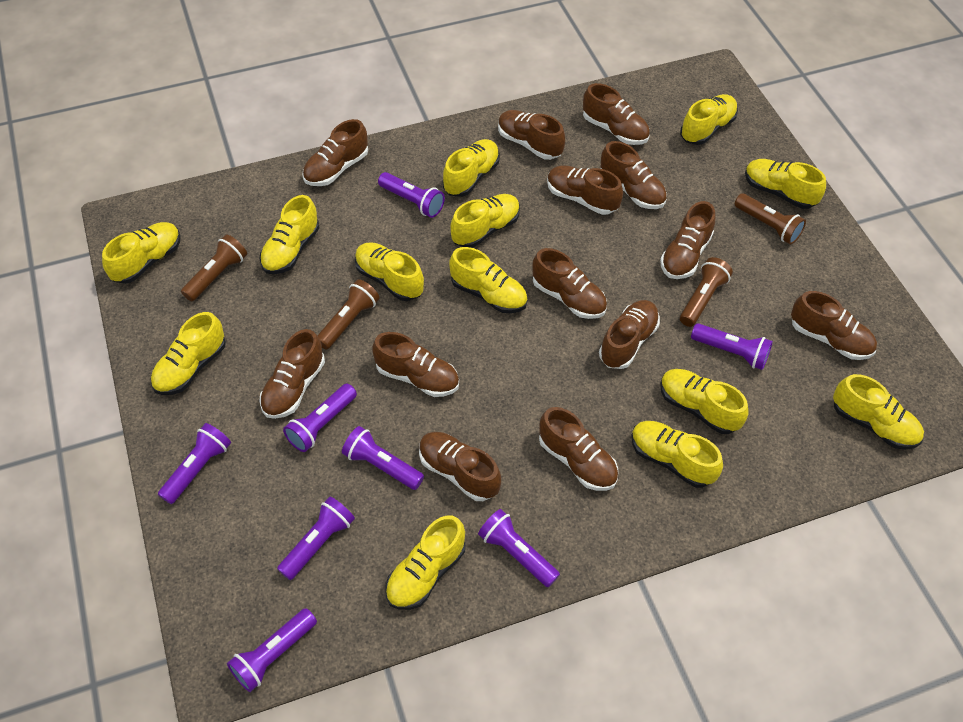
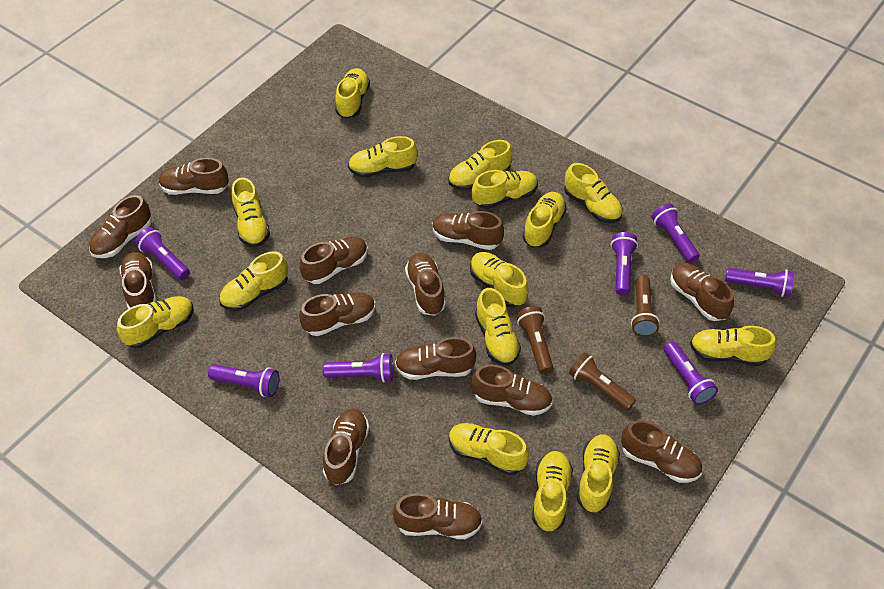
brown flashlight: 4 -> 3
purple flashlight: 8 -> 7
yellow shoe: 13 -> 15

